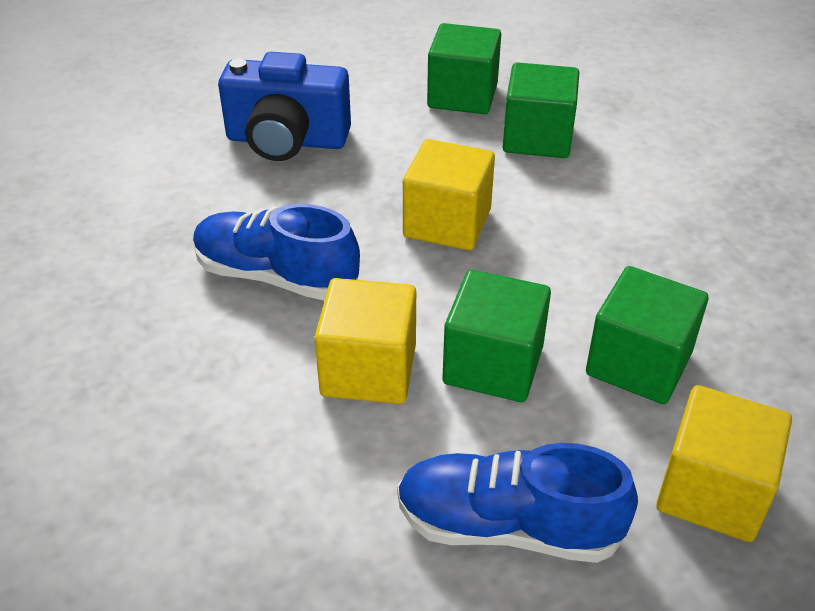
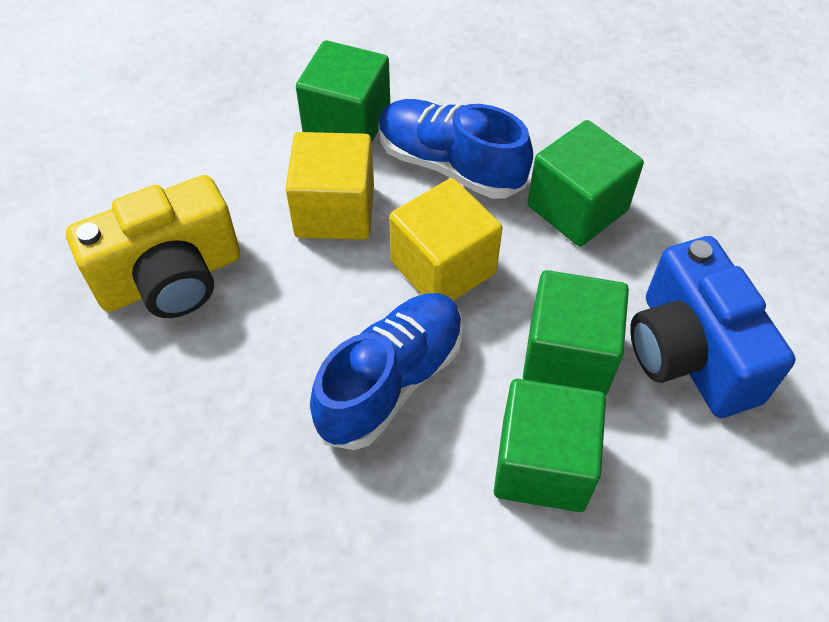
yellow camera: 0 -> 1
yellow cube: 3 -> 2

